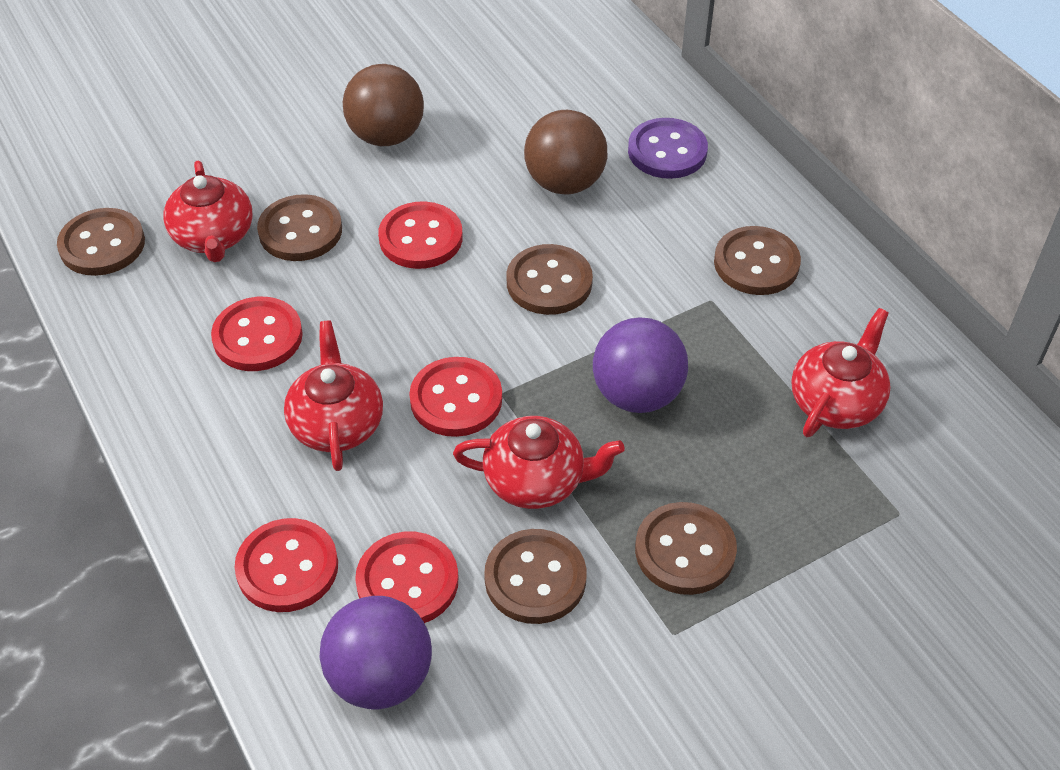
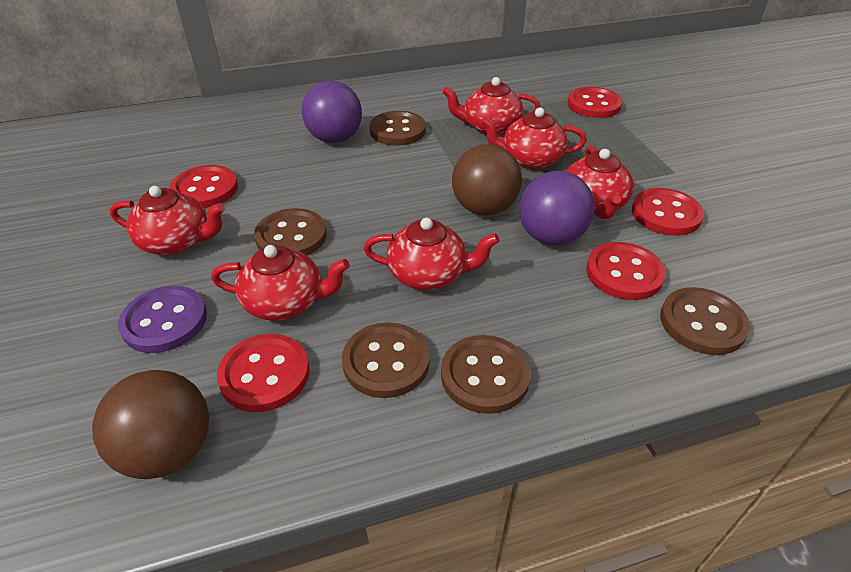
brown button: 6 -> 5
red teapot: 4 -> 6

